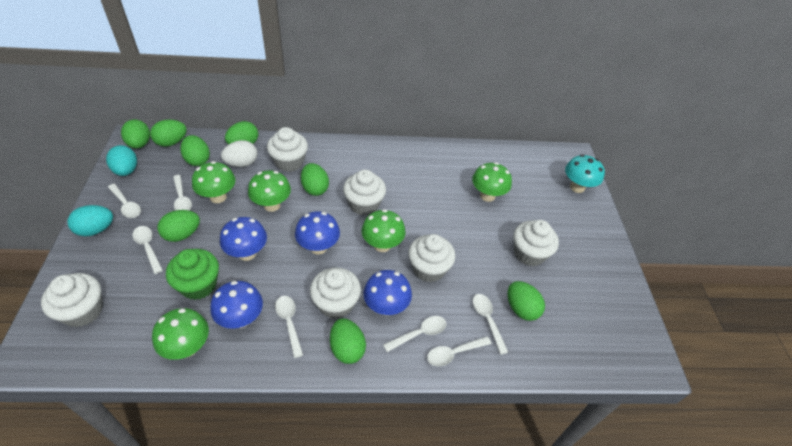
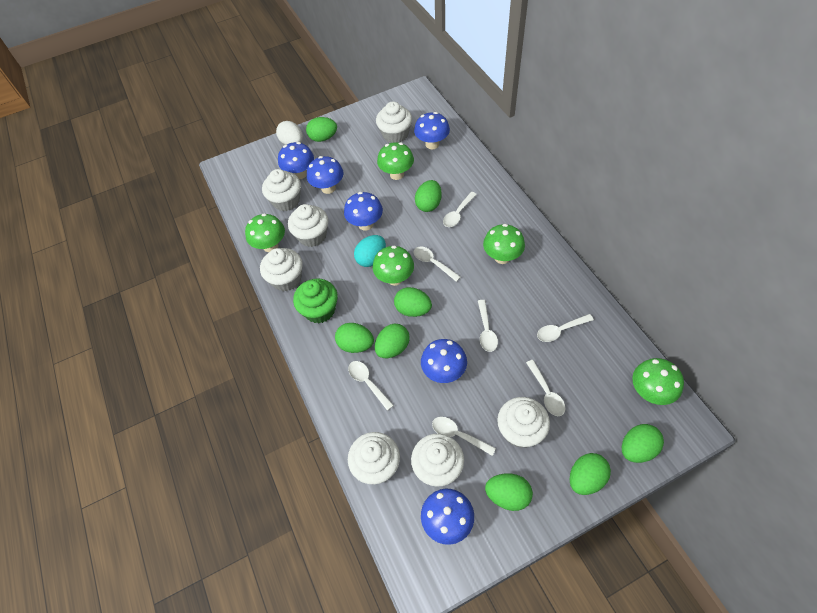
blue mushroom: 4 -> 6
turquoise egg: 2 -> 1
turquoise mushroom: 1 -> 0
white cupcake: 6 -> 7

